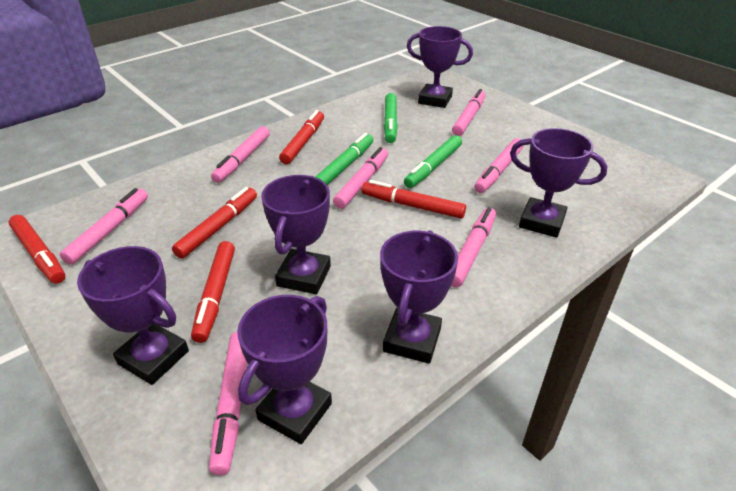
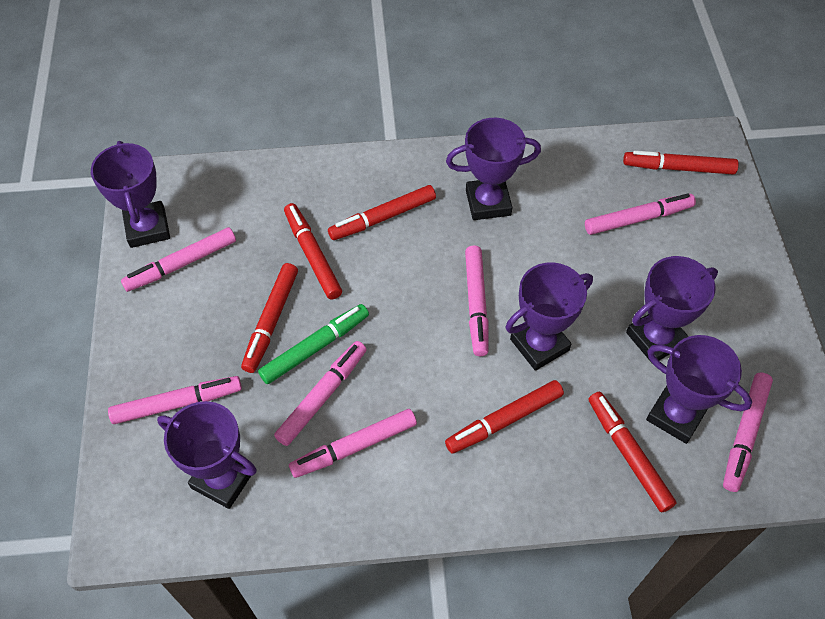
green marker: 3 -> 1
red marker: 5 -> 6

